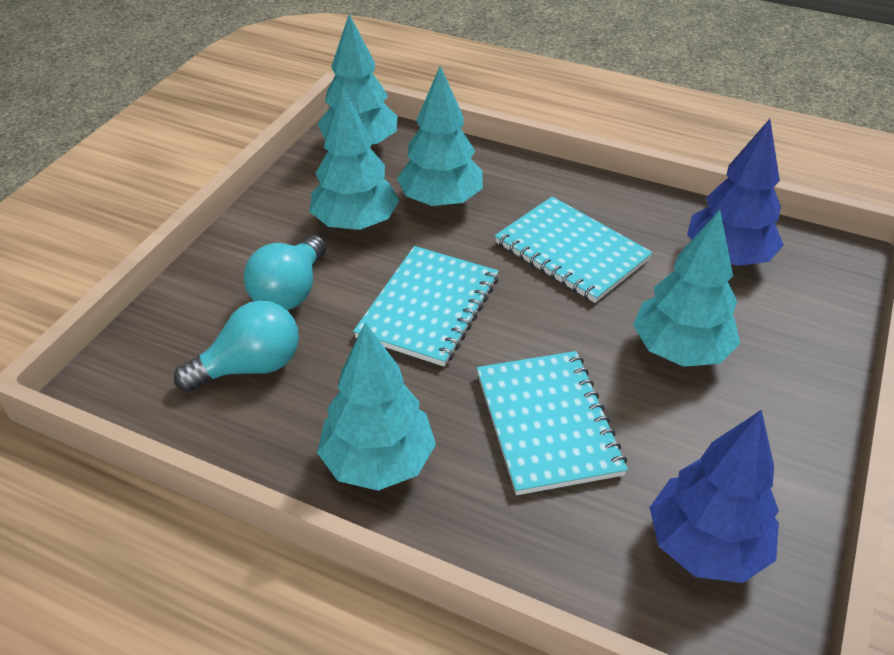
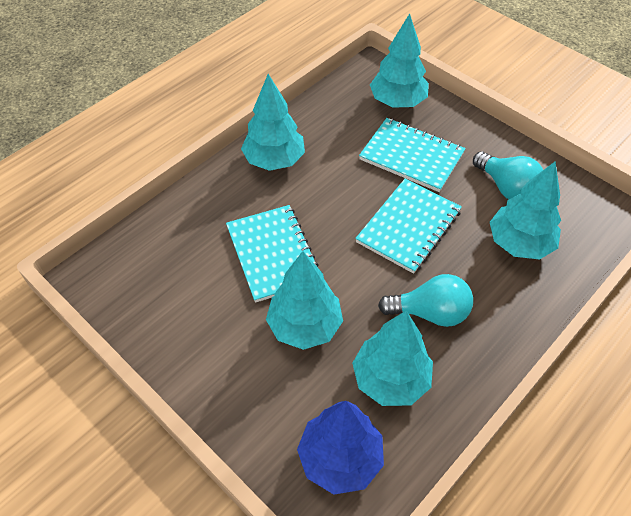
blue tree: 2 -> 1

